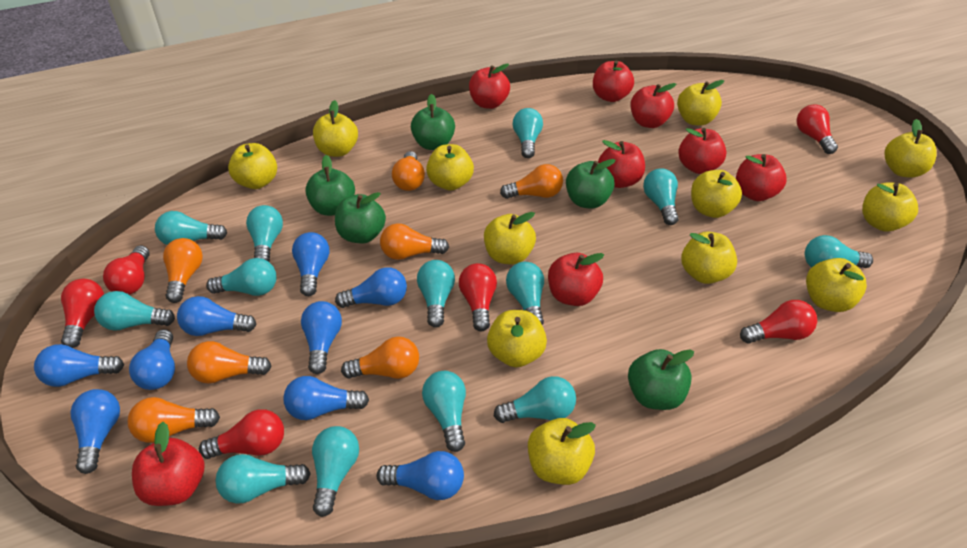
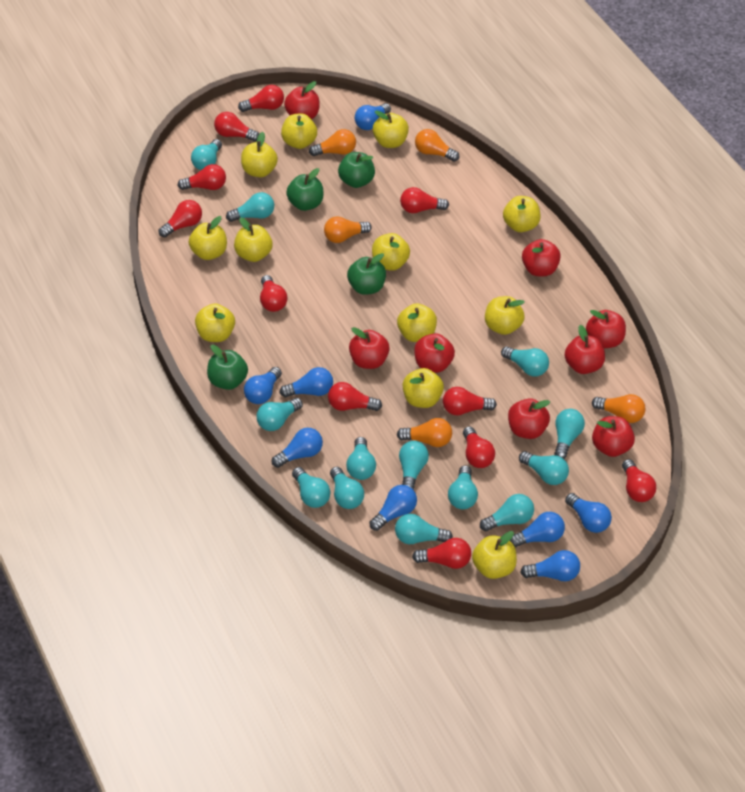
blue light bulb: 9 -> 8
green apple: 5 -> 4
orange light bulb: 7 -> 5
red light bulb: 6 -> 11

